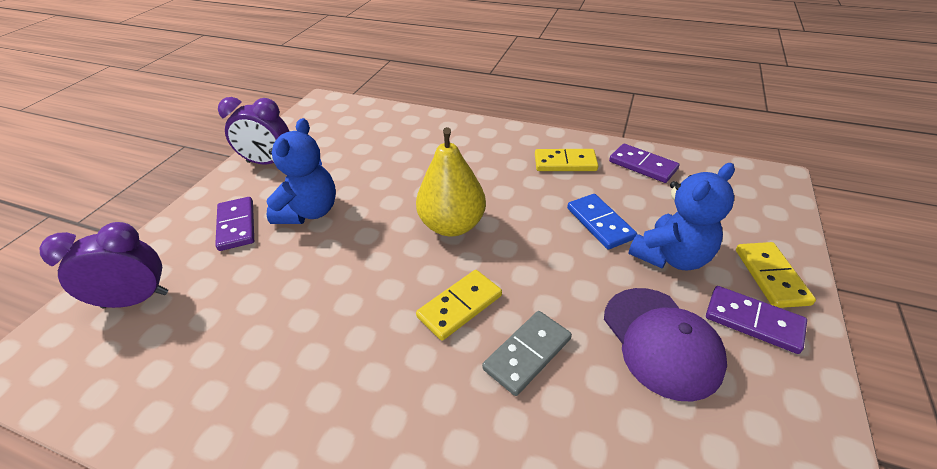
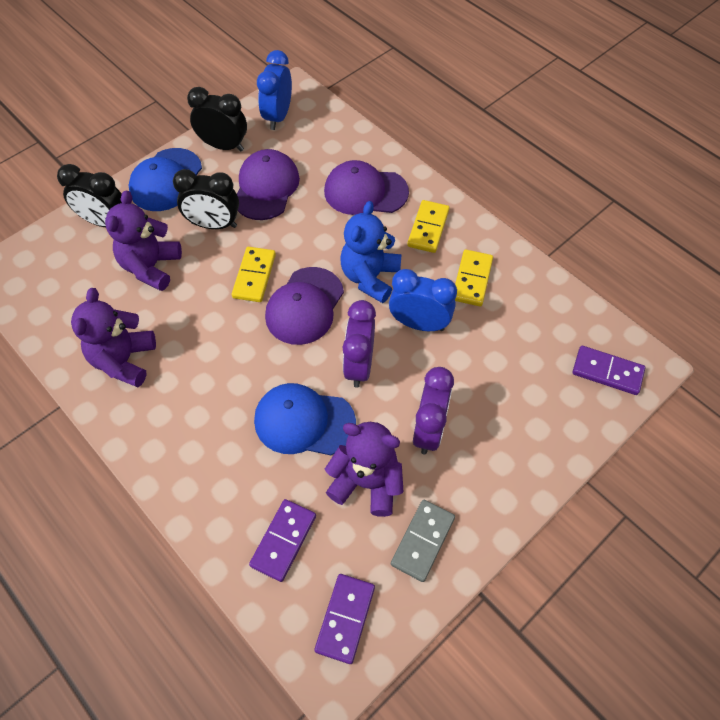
black clock: 0 -> 3
blue cap: 0 -> 2
blue clock: 0 -> 2
blue domino: 1 -> 0
blue teddy bear: 2 -> 1
purple cap: 1 -> 3
purple teddy bear: 0 -> 3
yellow pear: 1 -> 0

